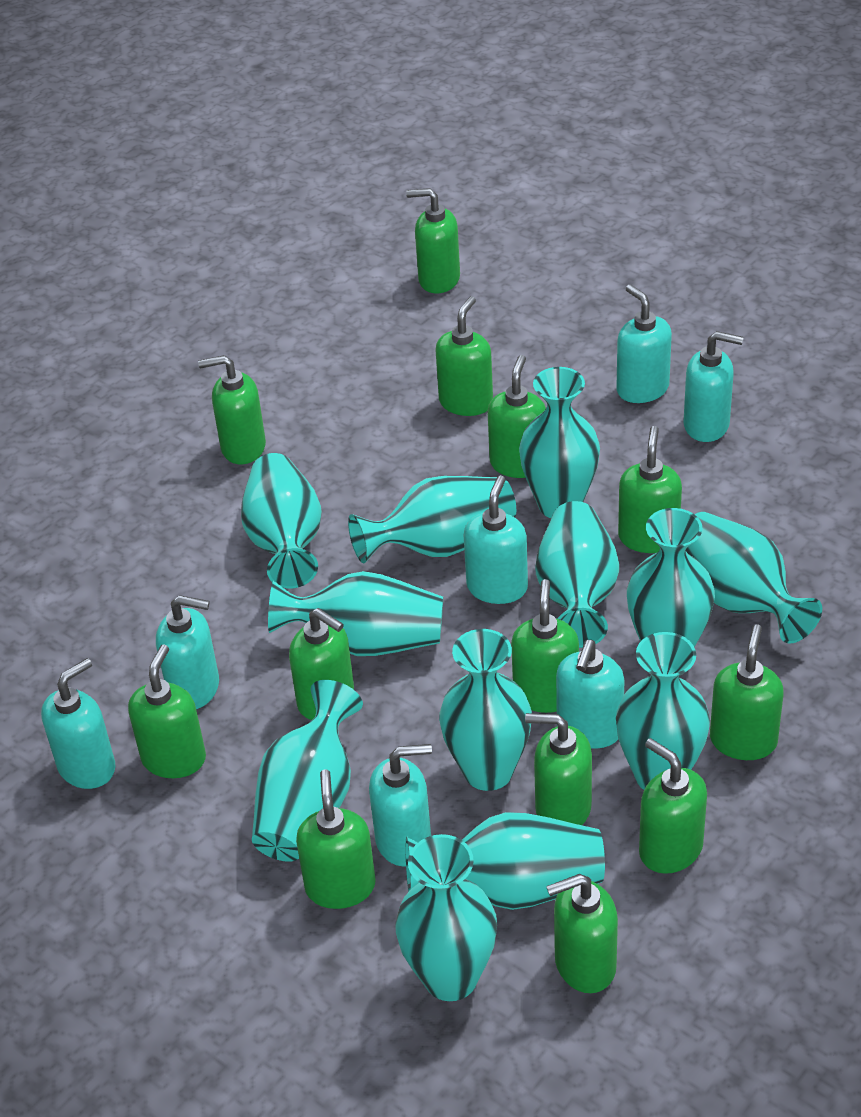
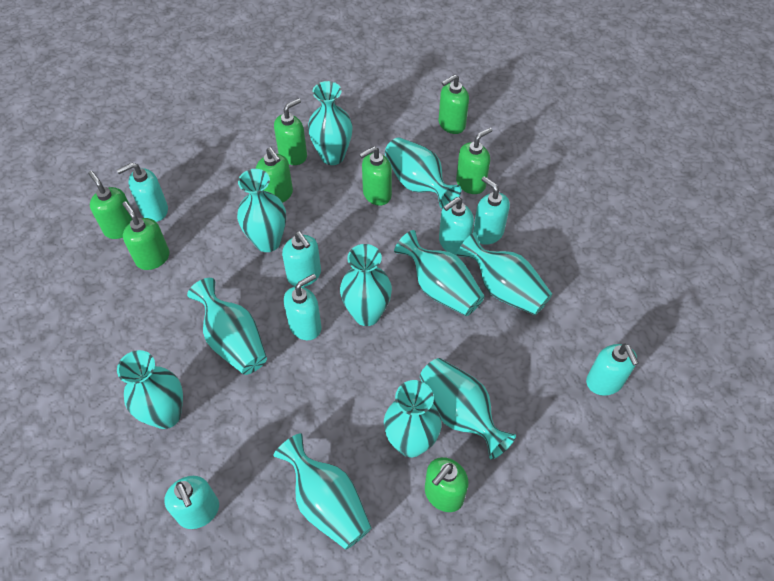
green soap dispenser: 13 -> 8
turquoise vase: 12 -> 11

